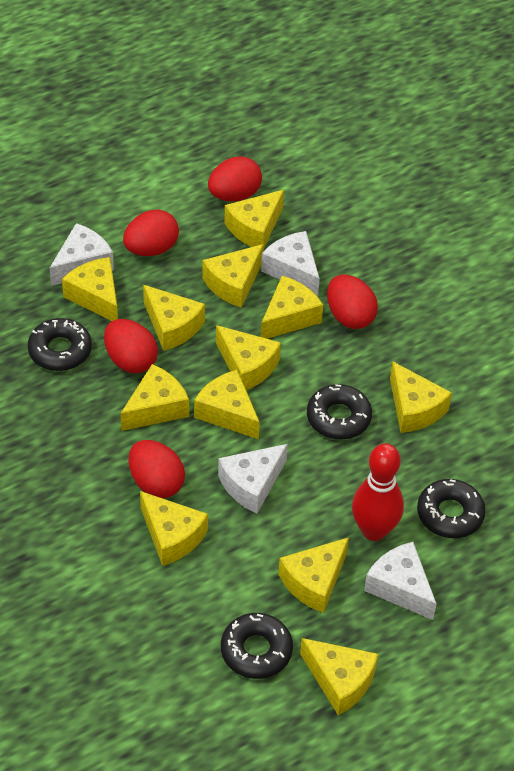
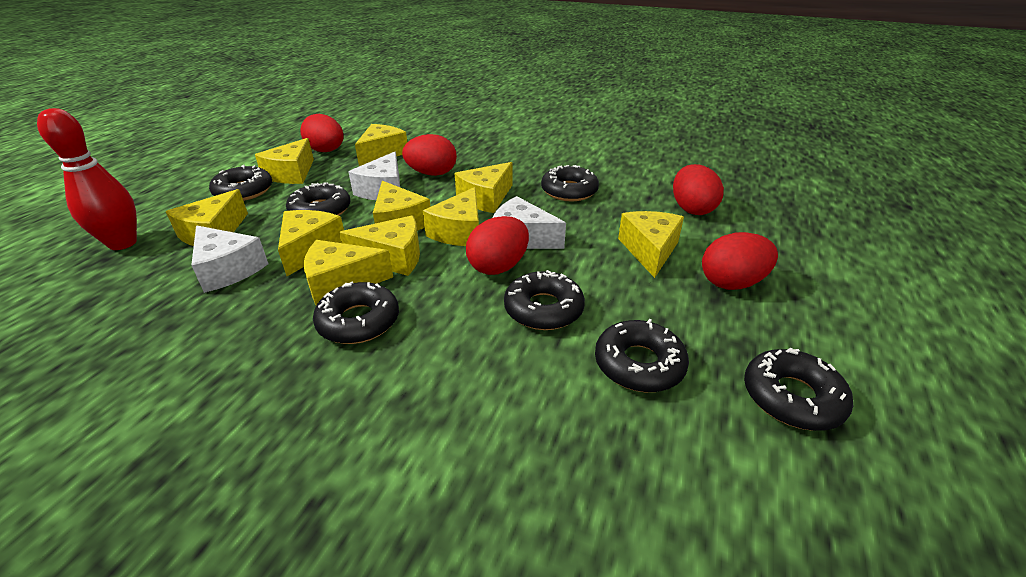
black donut: 4 -> 7
white cheese: 4 -> 3
yellow cheese: 12 -> 10

